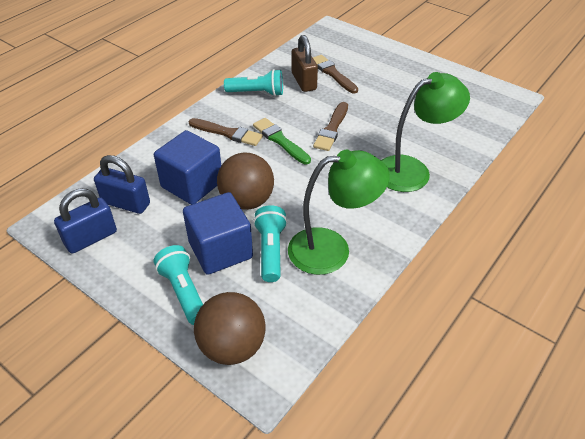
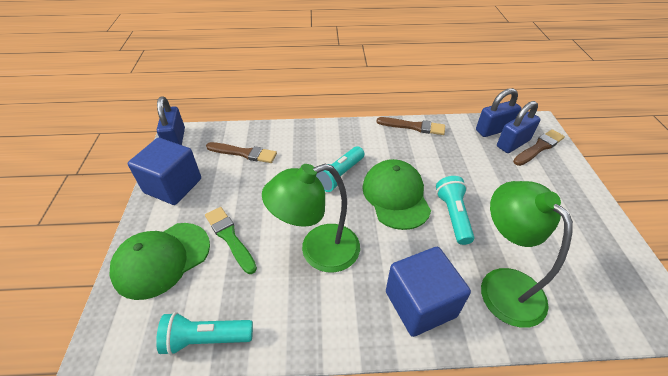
blue padlock: 2 -> 3
brown ball: 2 -> 0
brown padlock: 1 -> 0
green cap: 0 -> 2

